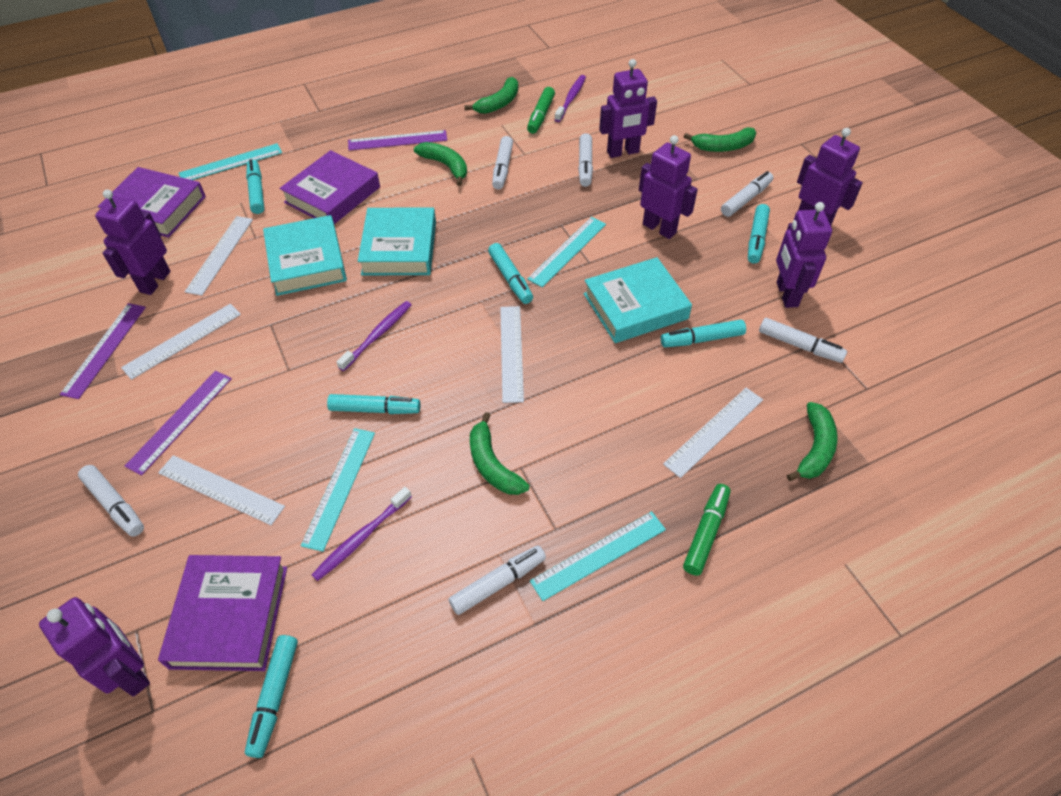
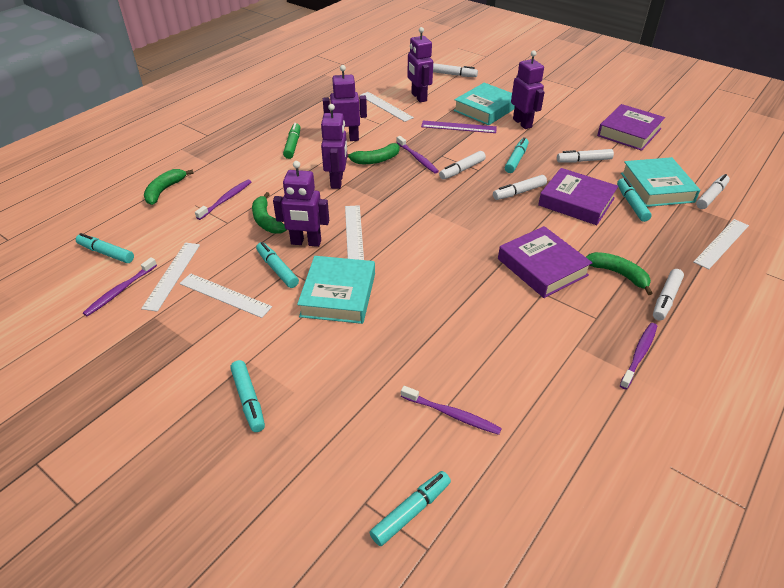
green banana: 5 -> 4
green marker: 2 -> 1
purple robot: 6 -> 5
purple ruler: 3 -> 1
purple toothbrush: 3 -> 5
turquoise ruler: 4 -> 0

